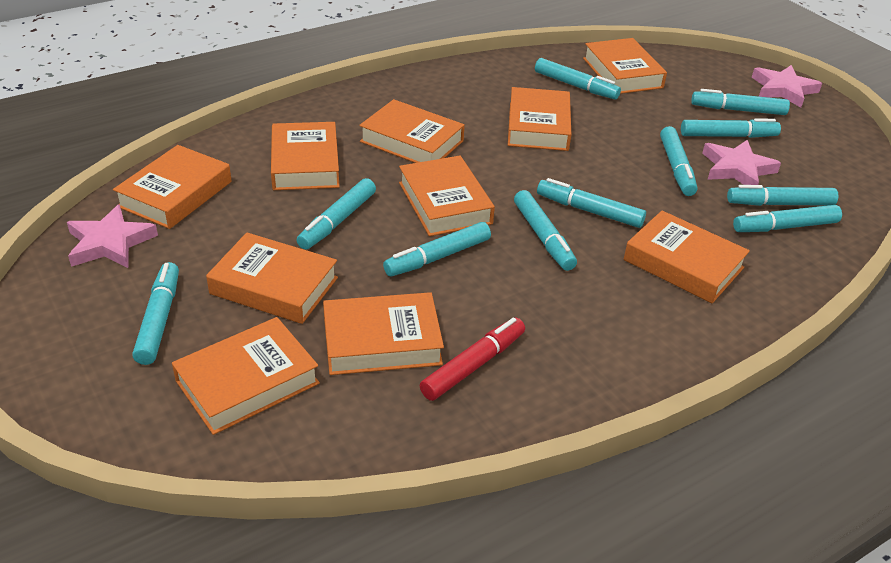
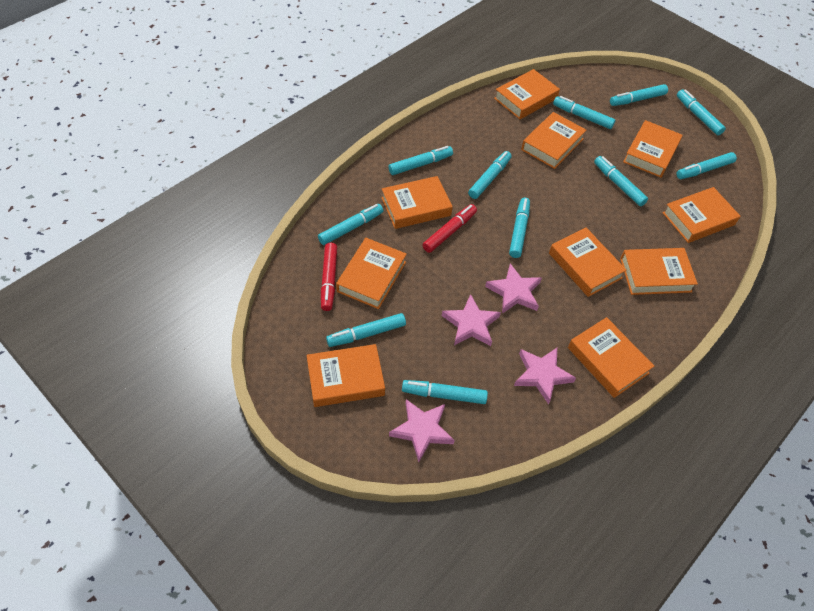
pink star: 3 -> 4
red marker: 1 -> 2

